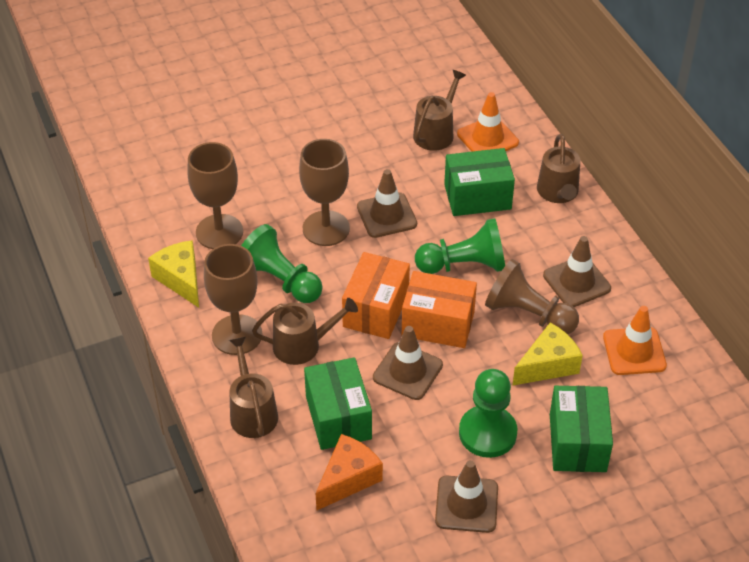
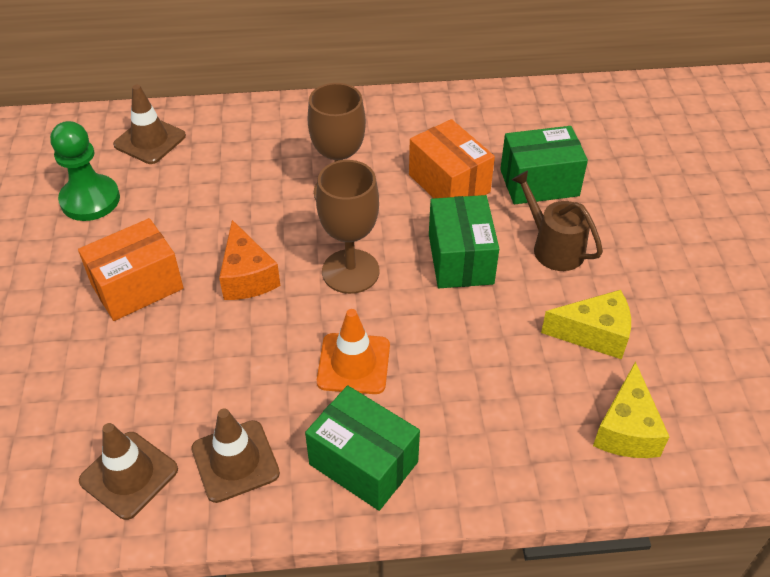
brown goblet: 3 -> 2
brown pawn: 1 -> 0
brown traffic cone: 4 -> 3
brown watering can: 4 -> 1
green pawn: 3 -> 1
orange traffic cone: 2 -> 1

